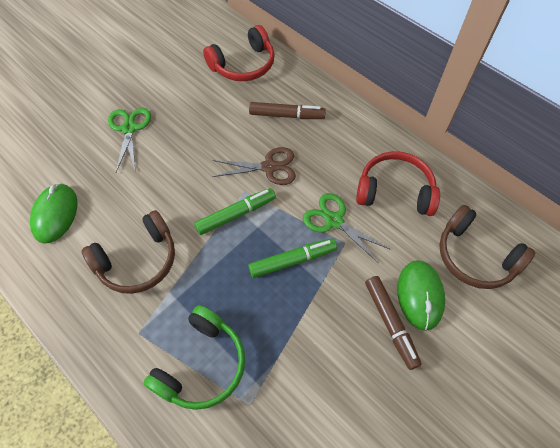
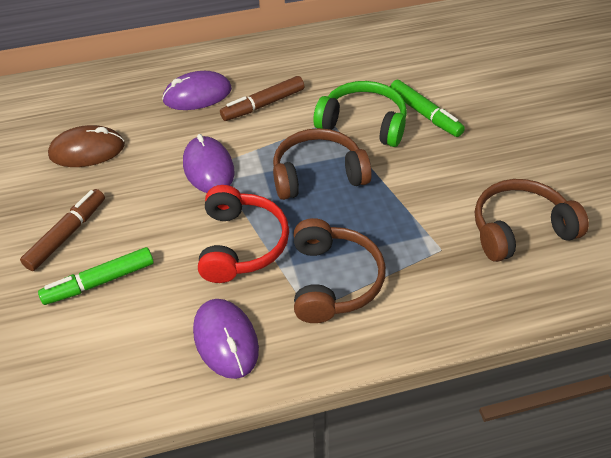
brown headphones: 2 -> 3
brown mouse: 0 -> 1
brown scissors: 1 -> 0
green mouse: 2 -> 0
green scissors: 2 -> 0
purple mouse: 0 -> 3
red headphones: 2 -> 1

